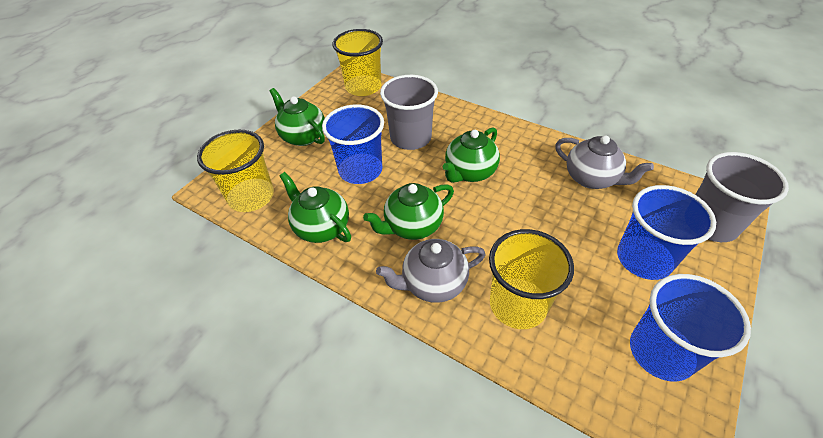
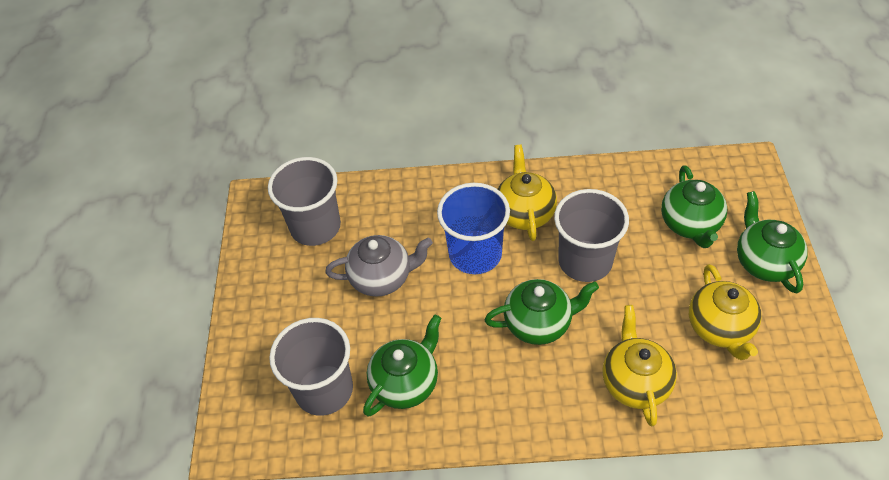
blue cup: 3 -> 1
grey cup: 2 -> 3
grey teapot: 2 -> 1
yellow cup: 3 -> 0
yellow teapot: 0 -> 3

